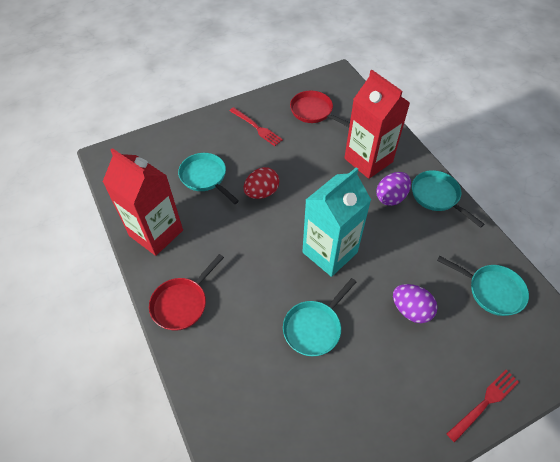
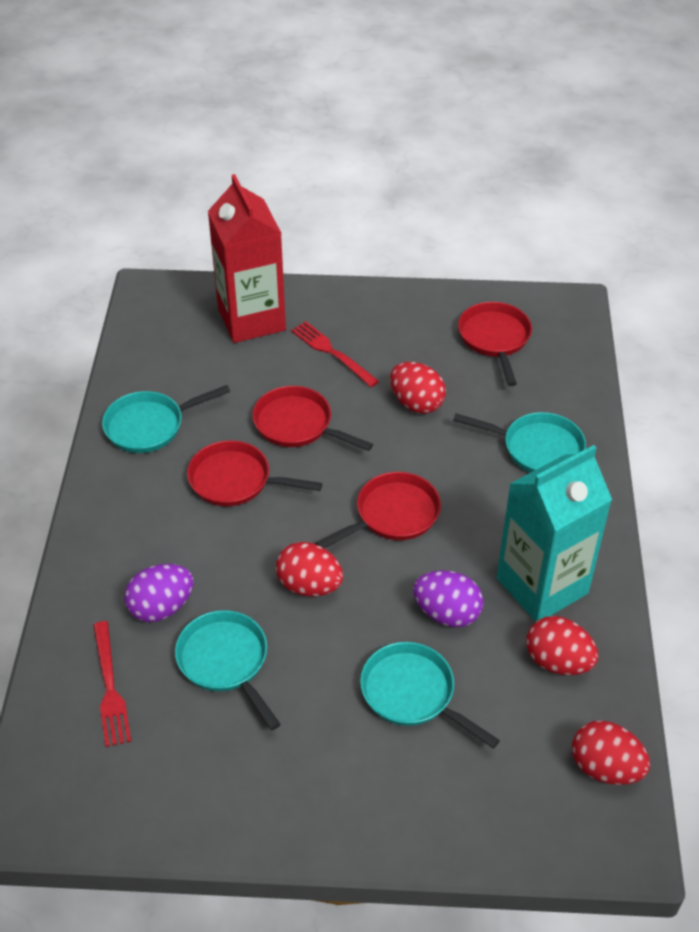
red carton: 2 -> 1
red egg: 1 -> 4
red pan: 2 -> 4

